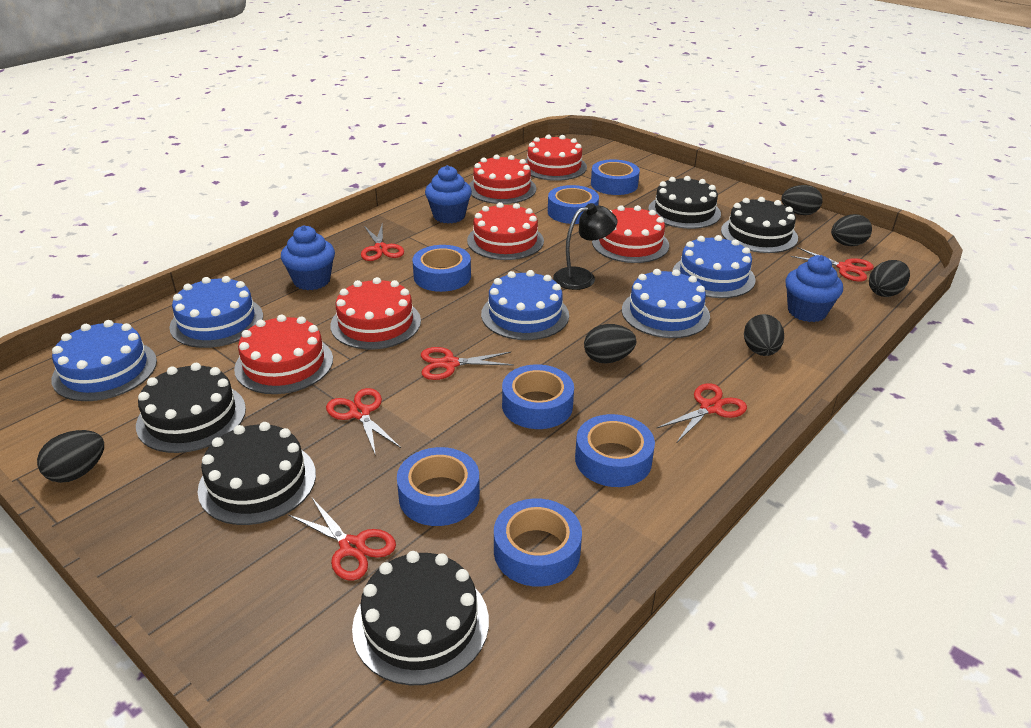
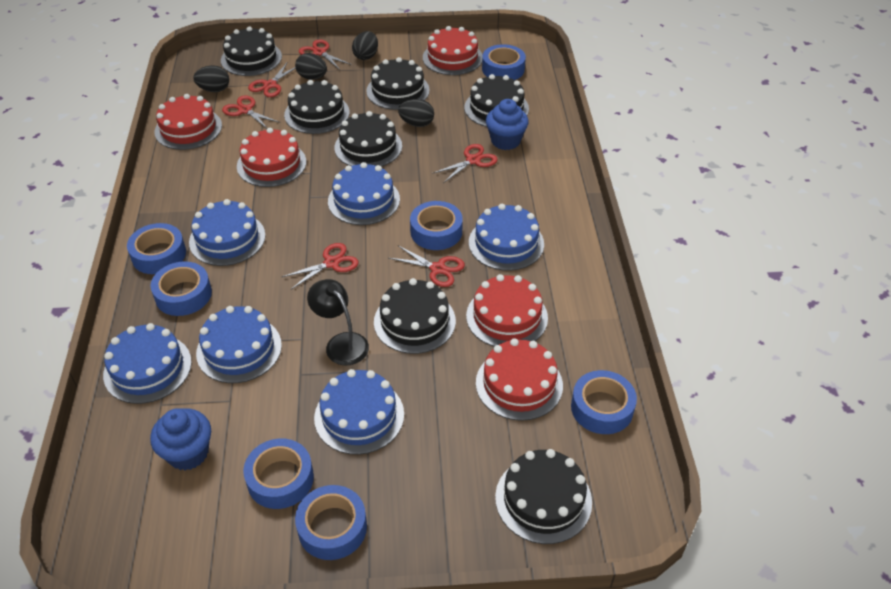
black cake: 5 -> 7
black egg: 6 -> 4
blue cake: 5 -> 6
blue cupcake: 3 -> 2
red cake: 6 -> 5

